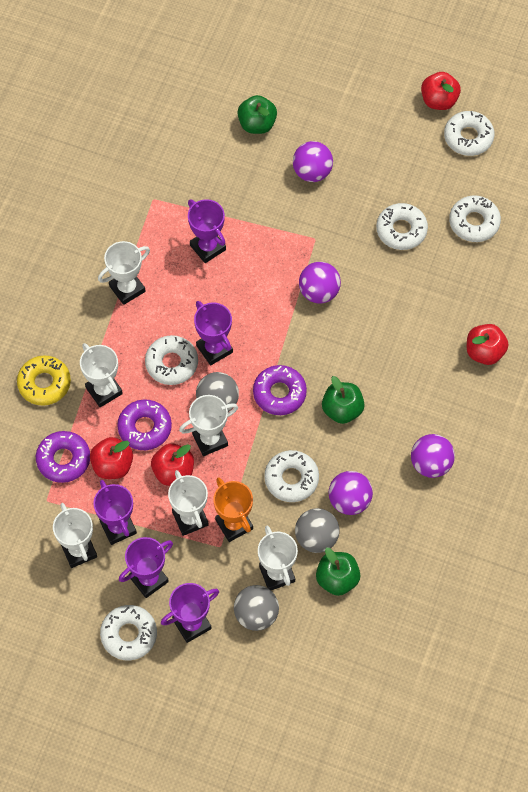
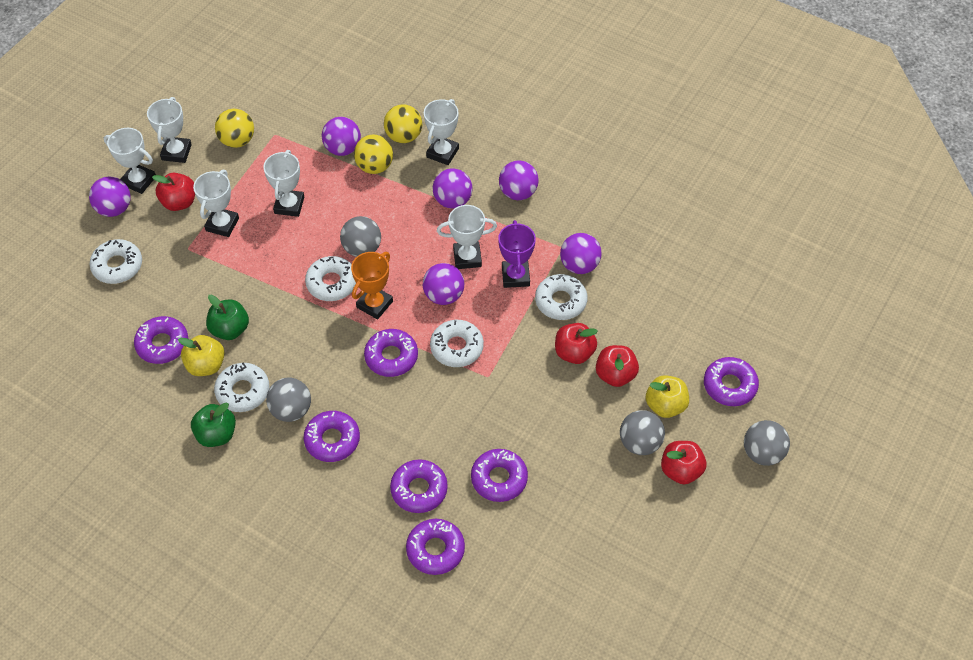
green apple: 3 -> 2
grey ball: 3 -> 4
purple ball: 4 -> 6
purple donut: 3 -> 7
purple trophy: 5 -> 1
white donut: 6 -> 5
yellow apple: 0 -> 2
yellow ball: 0 -> 3
yellow donut: 1 -> 0

